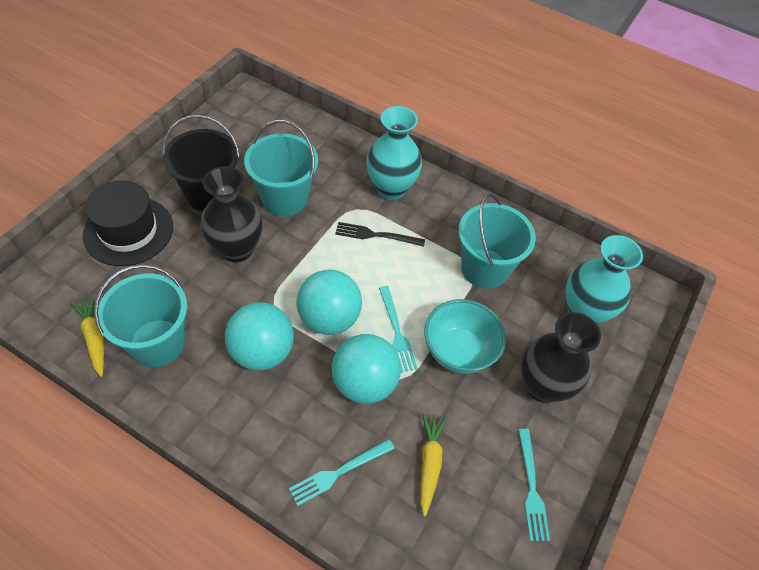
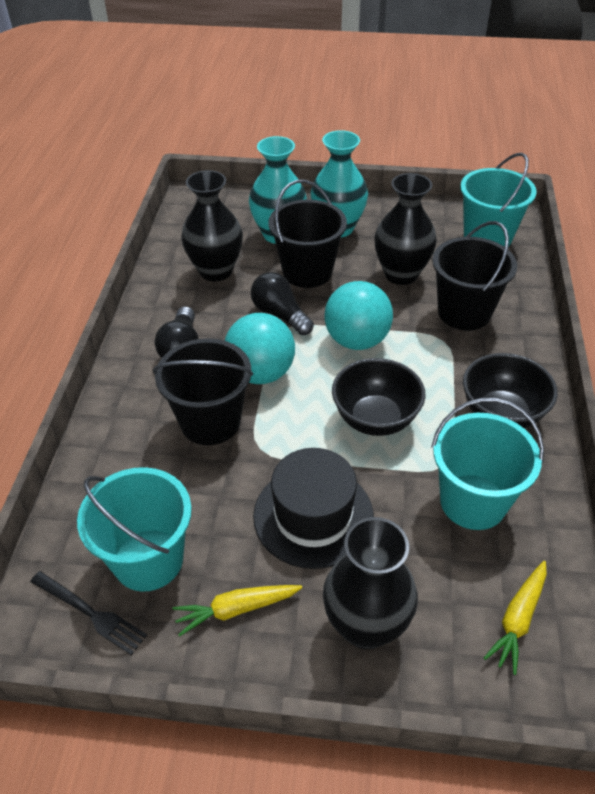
black bowl: 0 -> 2
black bucket: 1 -> 3
black light bulb: 0 -> 2
black vase: 2 -> 3
turquoise ball: 3 -> 2
turquoise bowl: 1 -> 0
turquoise fork: 3 -> 0

